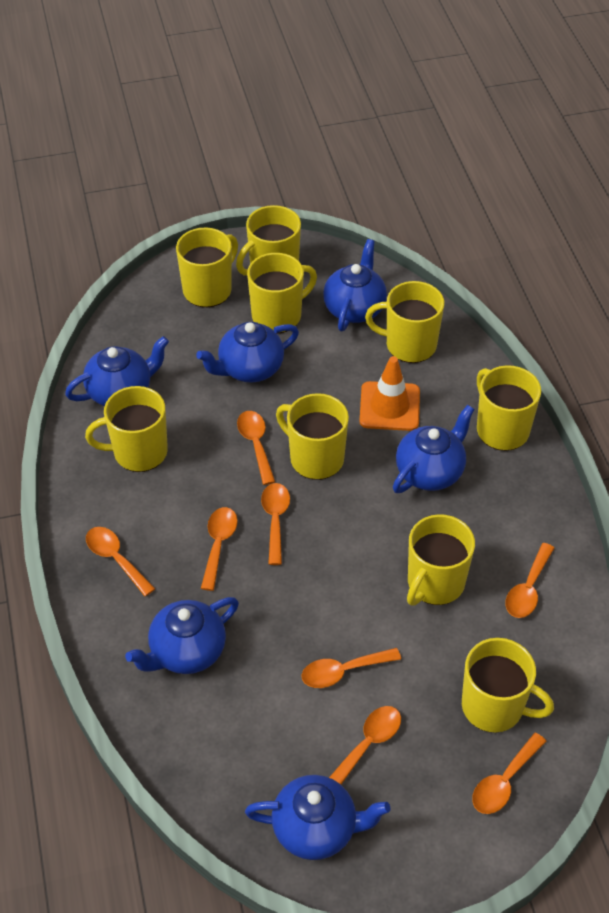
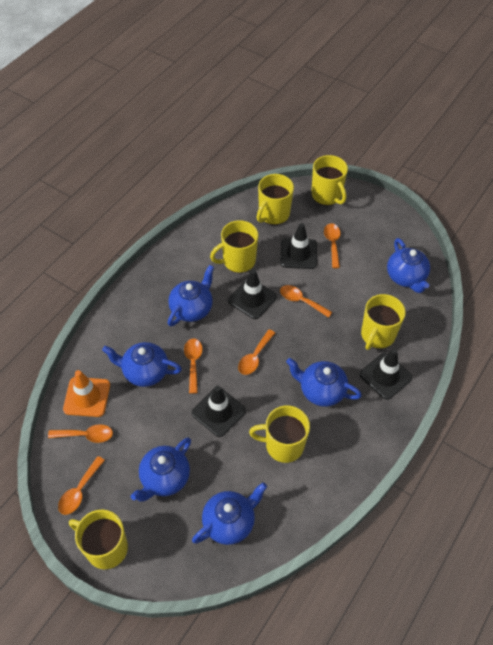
black traffic cone: 0 -> 4
orange spoon: 8 -> 6
yellow mug: 9 -> 6

